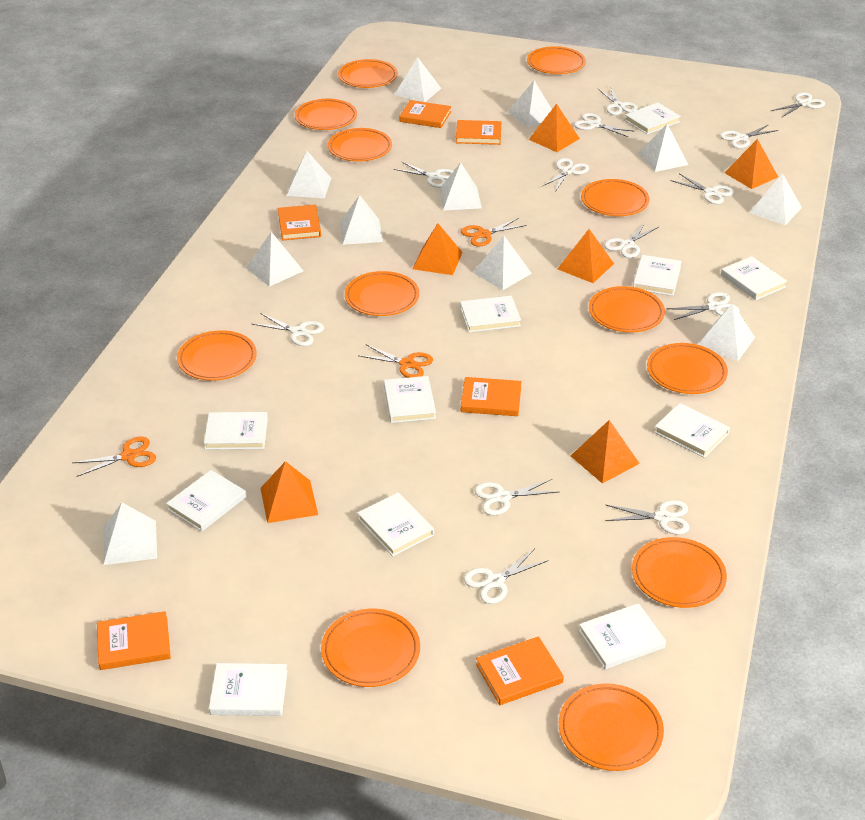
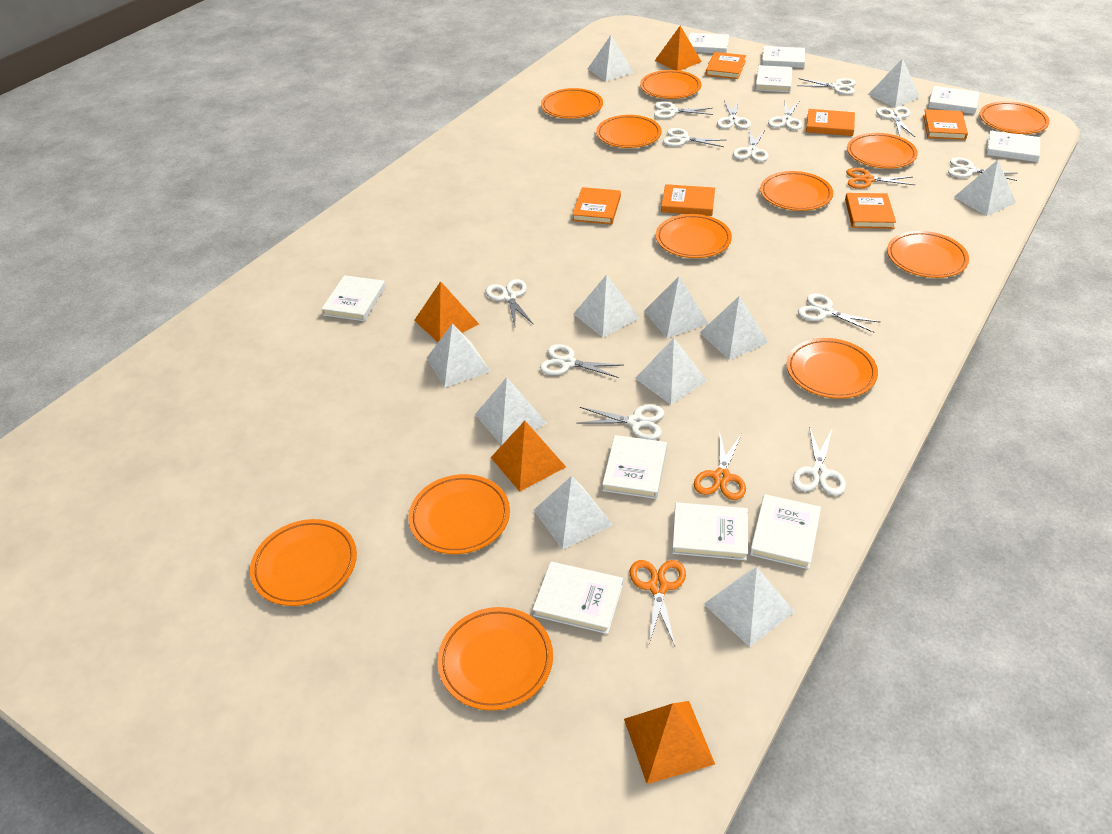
orange pyramid: 6 -> 4
white book: 11 -> 10

